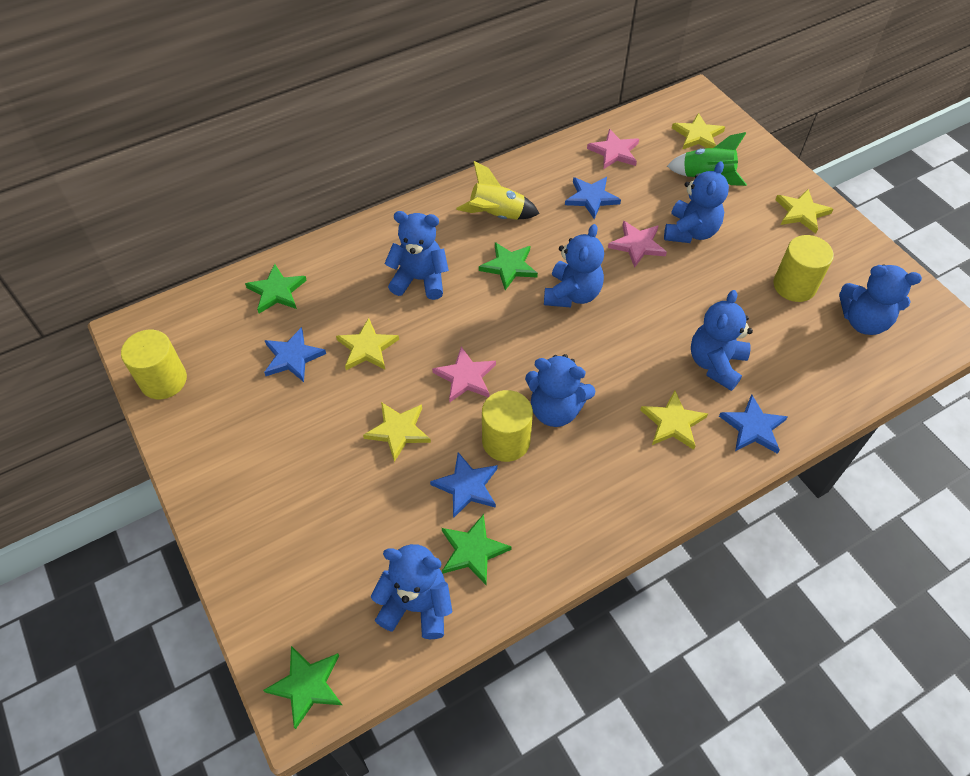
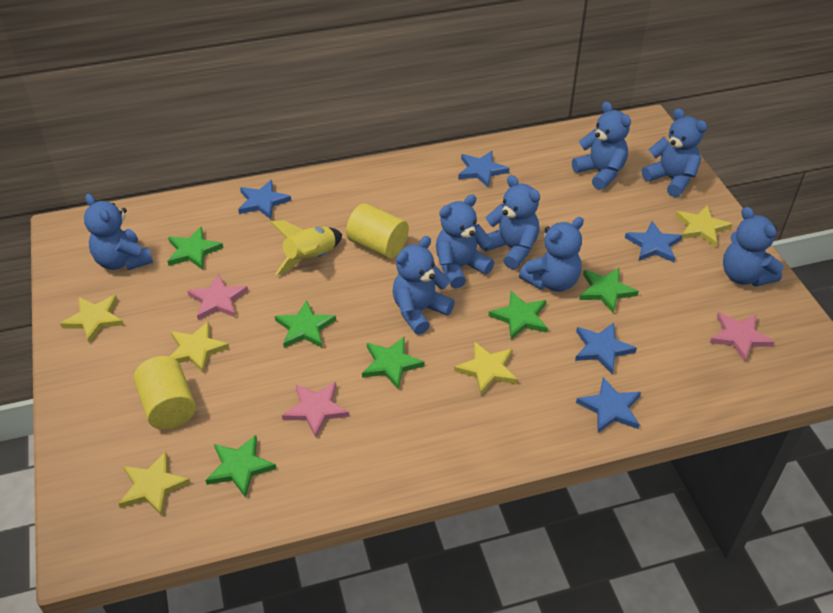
blue star: 4 -> 5
blue teddy bear: 7 -> 8
green rocket: 1 -> 0
green star: 4 -> 6
yellow cylinder: 3 -> 2

